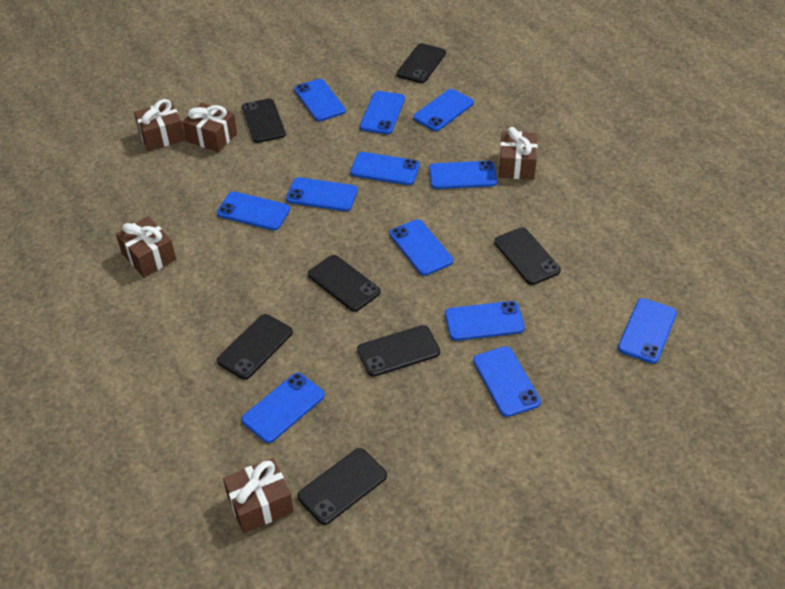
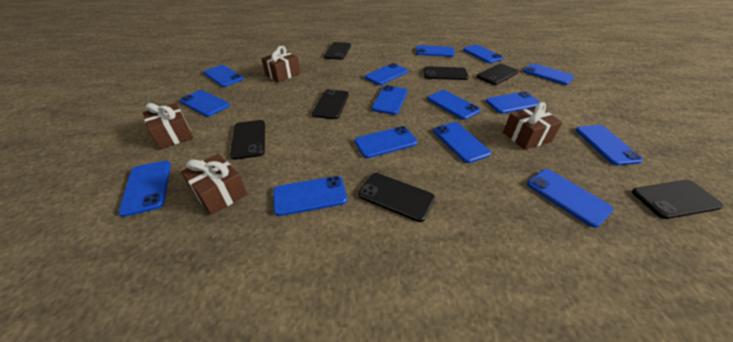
blue phone: 12 -> 15
brown gift: 5 -> 4

